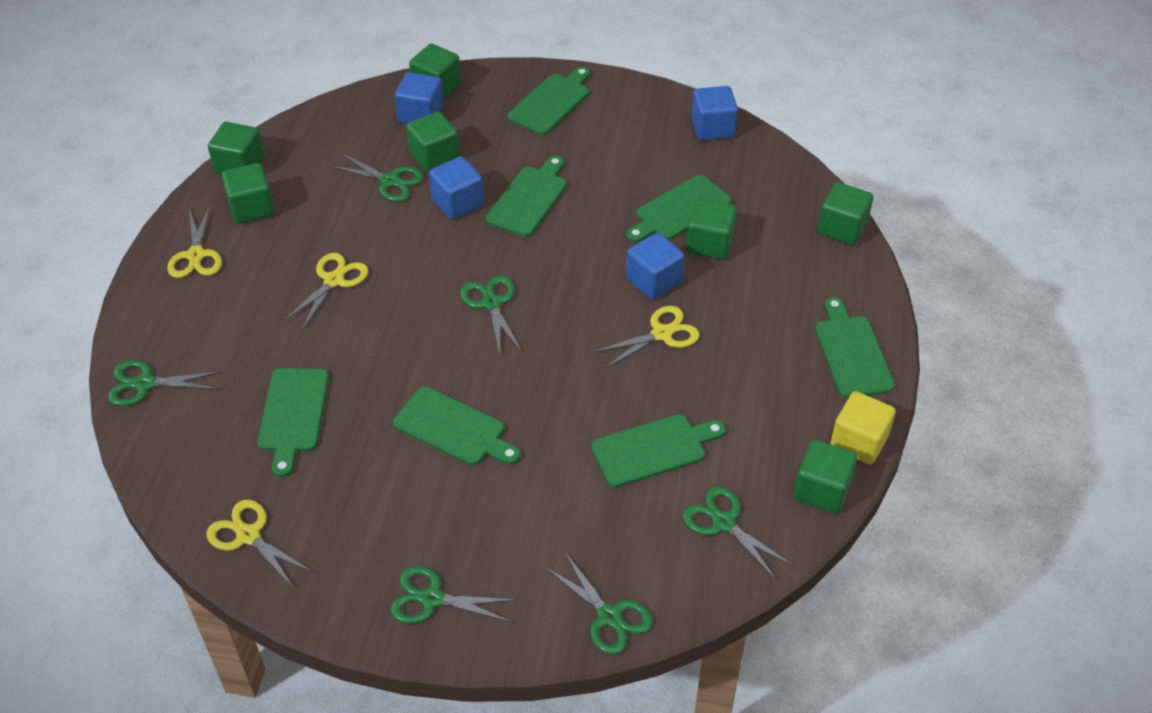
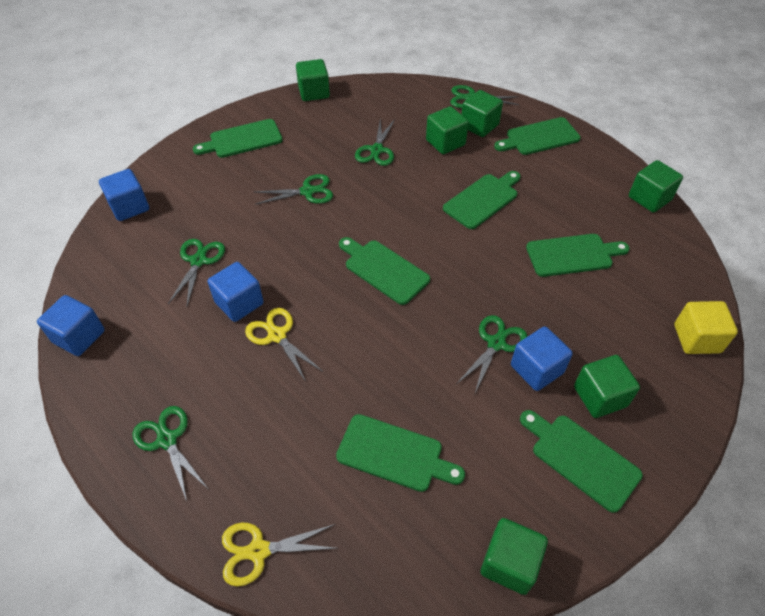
green cube: 7 -> 6
yellow scissors: 4 -> 2

